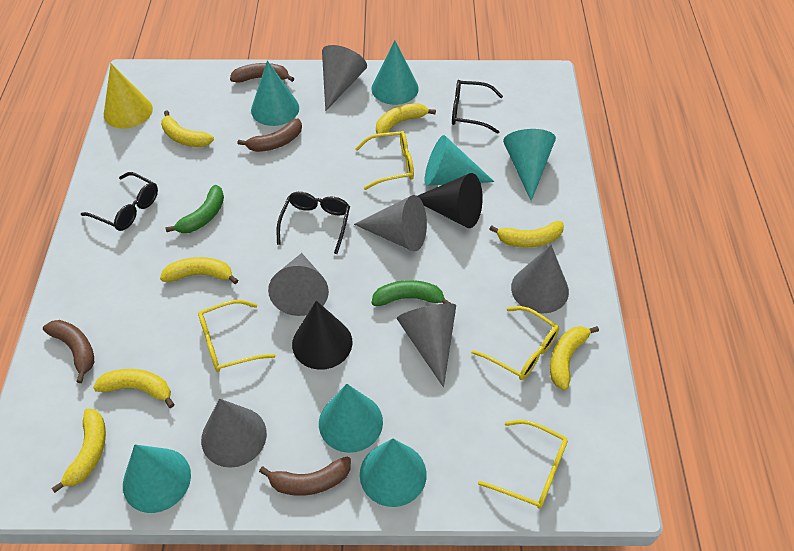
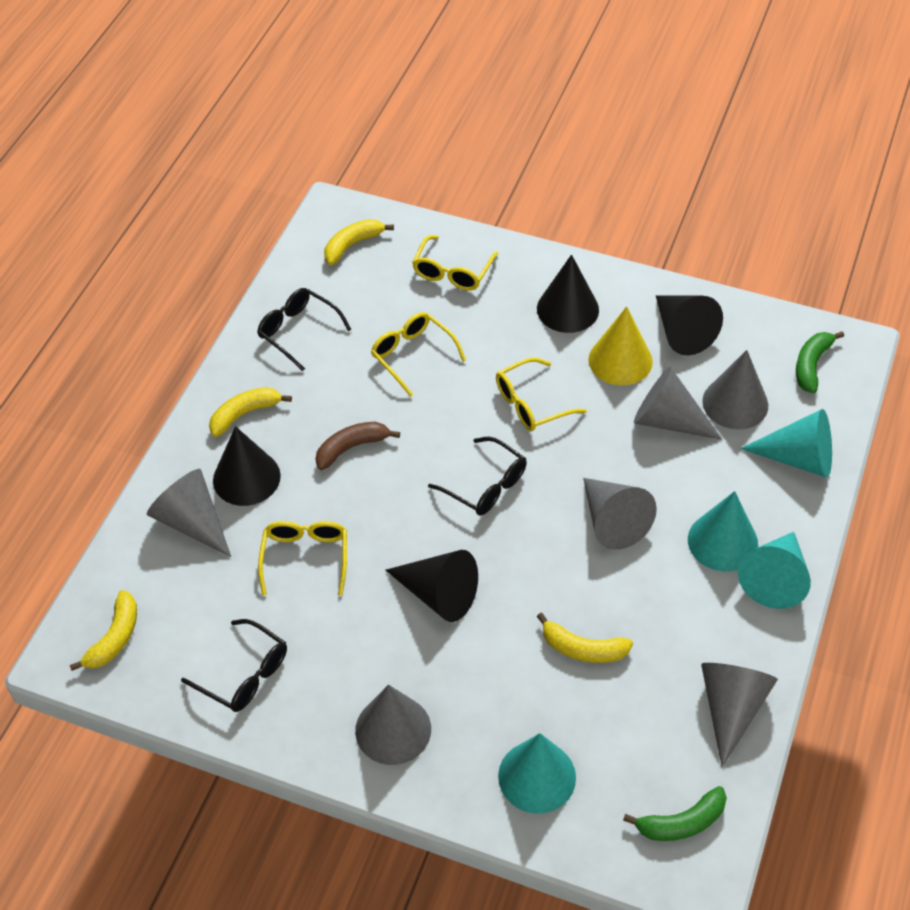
black cone: 2 -> 4
brown banana: 4 -> 1
turquoise cone: 7 -> 4
yellow banana: 7 -> 4

